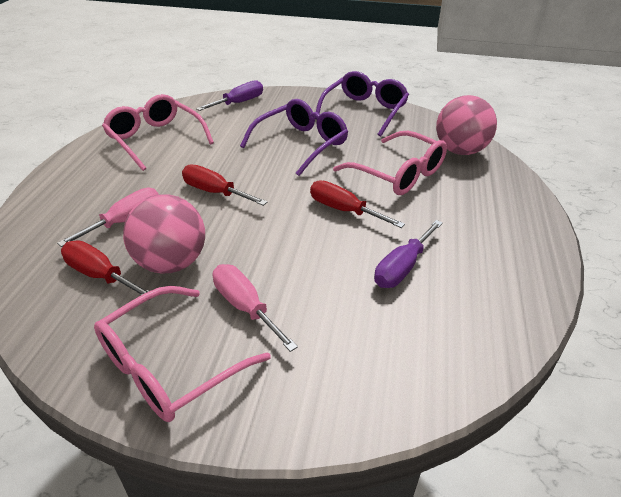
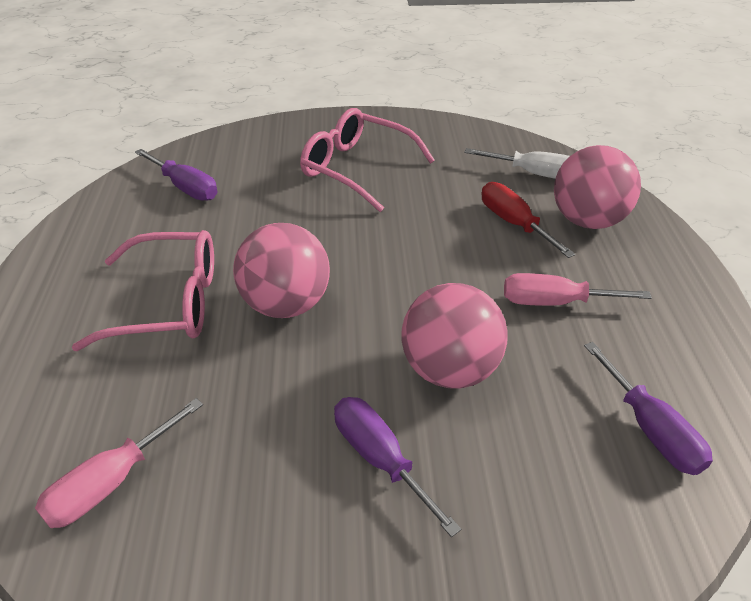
pink ball: 2 -> 3
pink glasses: 3 -> 2
purple glasses: 2 -> 0
purple screwdriver: 2 -> 3
red screwdriver: 3 -> 1
white screwdriver: 0 -> 1

